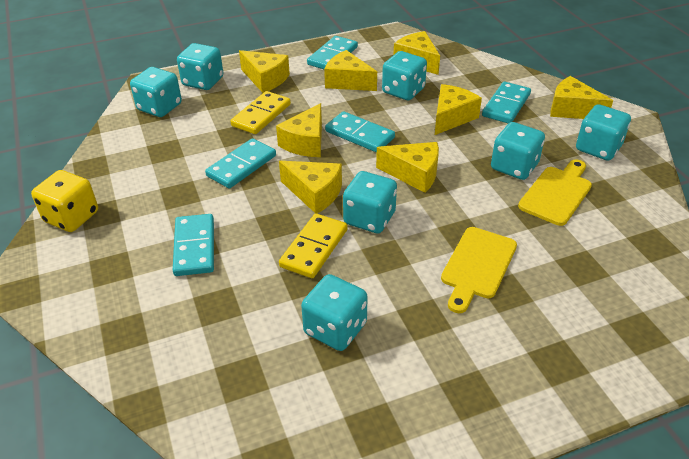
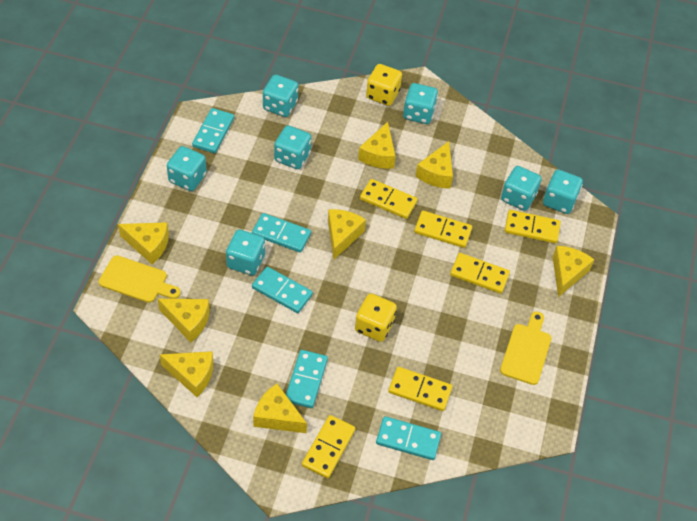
yellow dice: 1 -> 2
yellow domino: 2 -> 6

